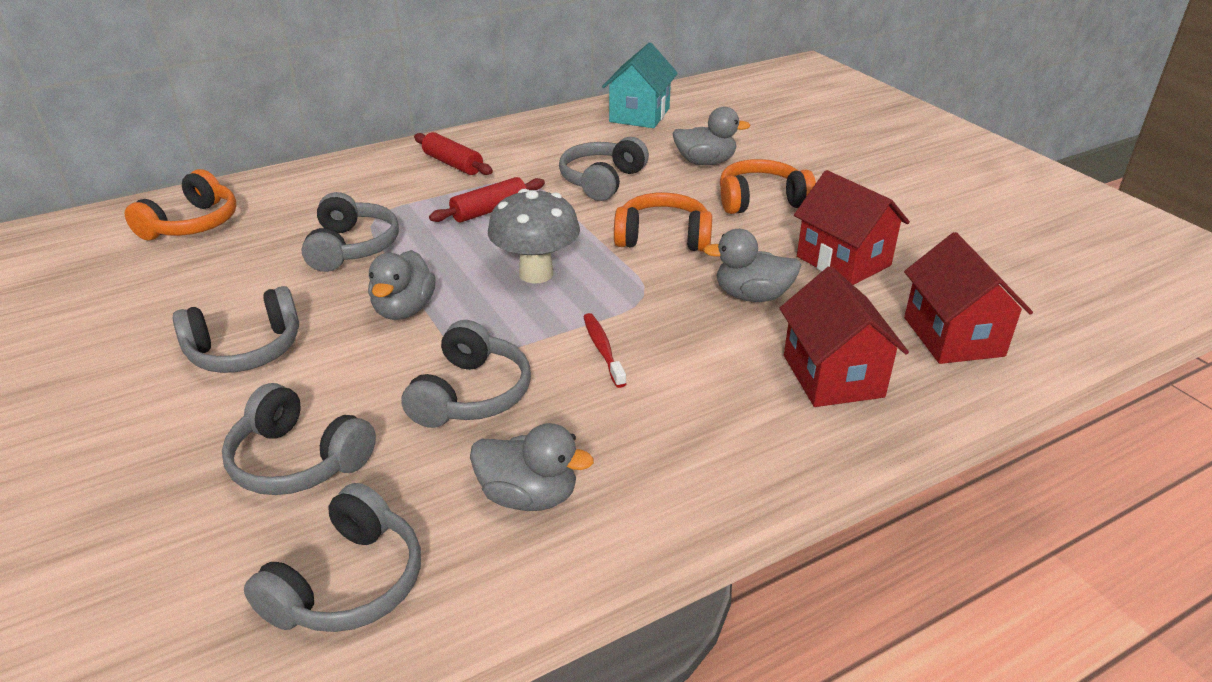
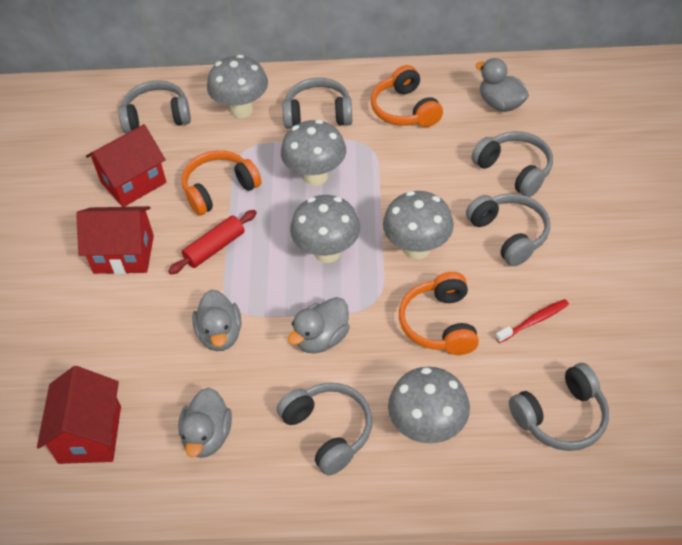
grey mushroom: 1 -> 5
red rolling pin: 2 -> 1
turquoise house: 1 -> 0

